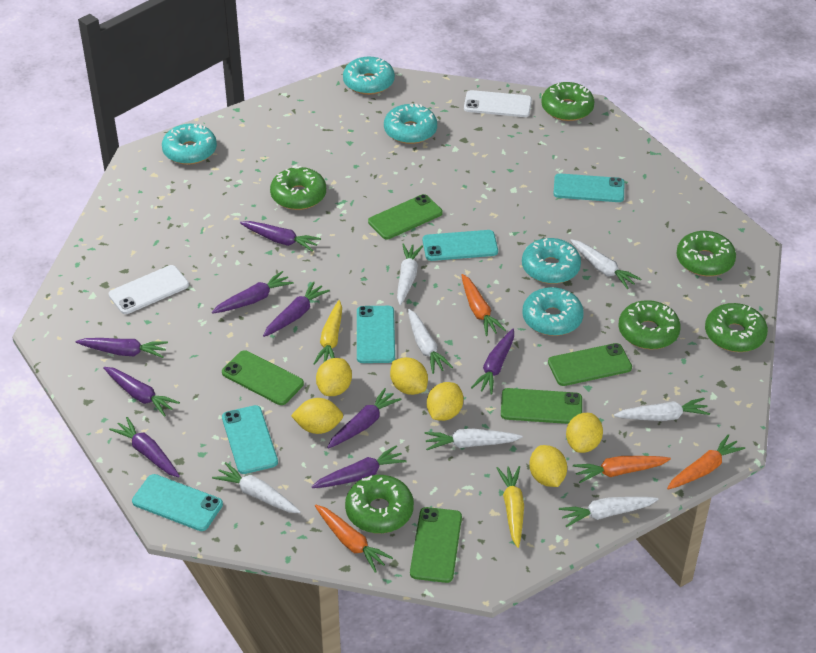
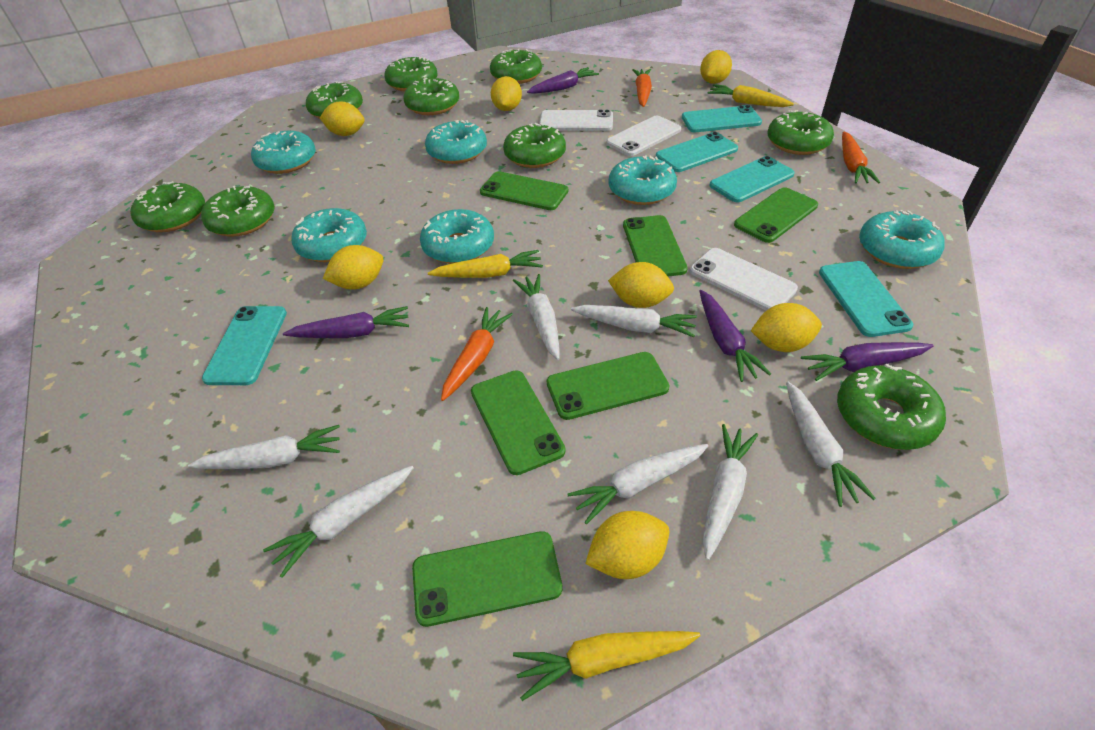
green donut: 6 -> 9
green phone: 5 -> 6
orange carrot: 4 -> 3
purple carrot: 9 -> 4
turquoise donut: 5 -> 6
white phone: 2 -> 3
yellow carrot: 2 -> 3
yellow lemon: 6 -> 7

